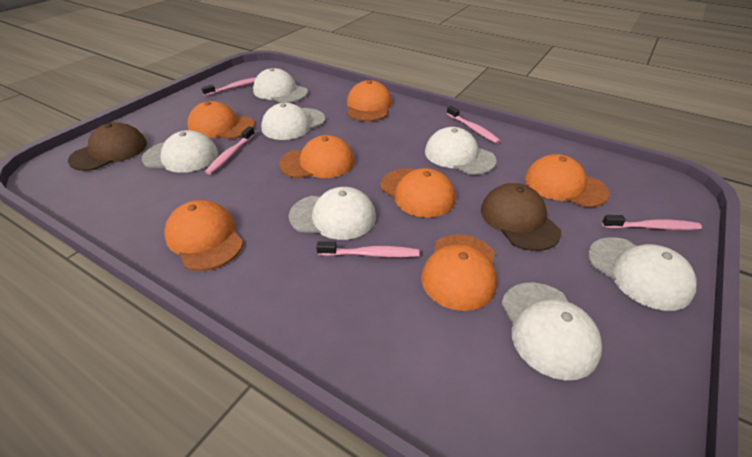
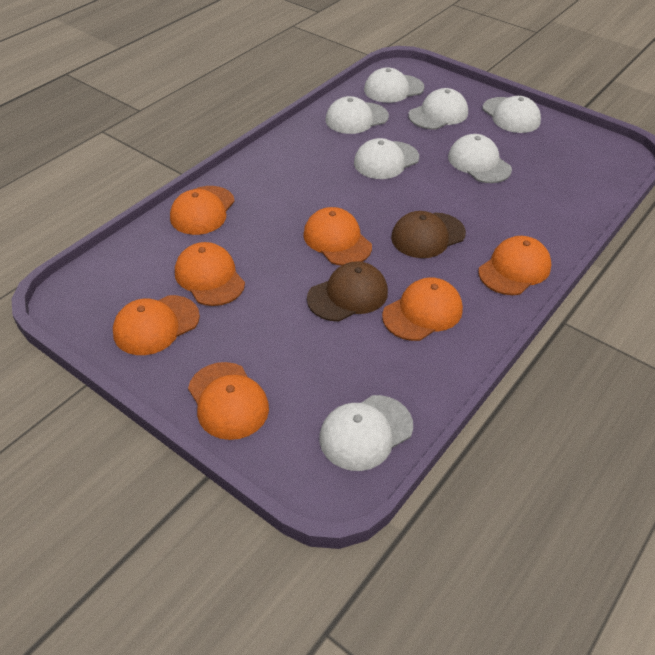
pink toothbrush: 5 -> 0

